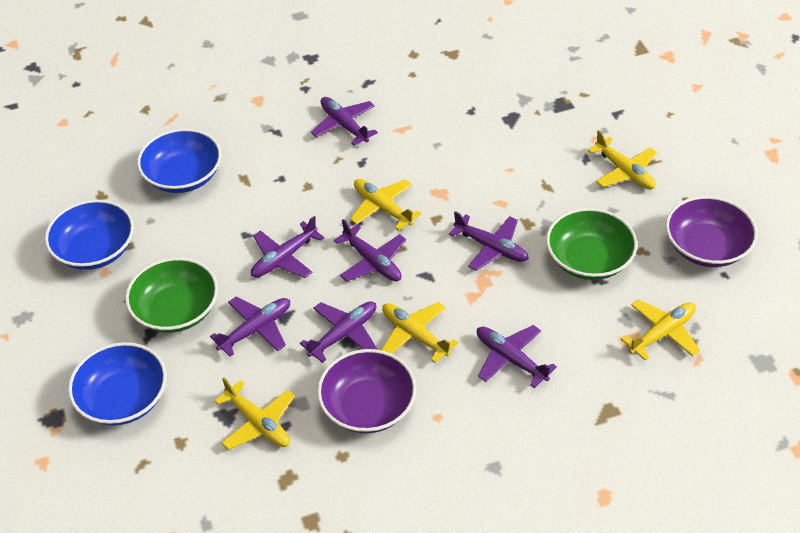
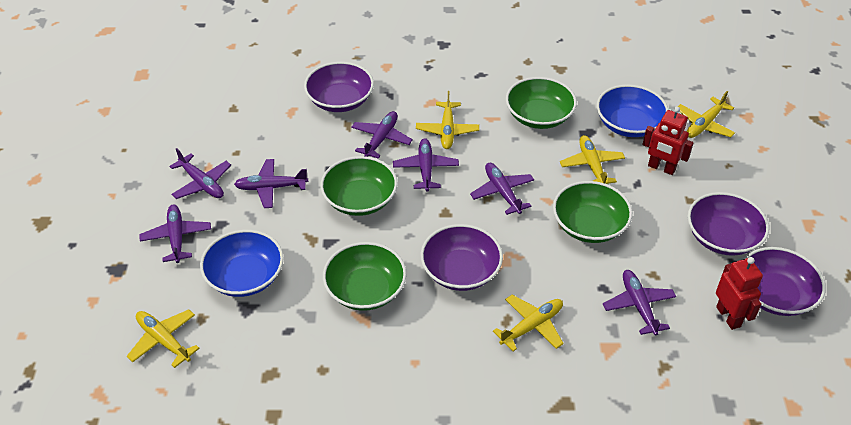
blue bowl: 3 -> 2
green bowl: 2 -> 4
purple bowl: 2 -> 4
red robot: 0 -> 2

